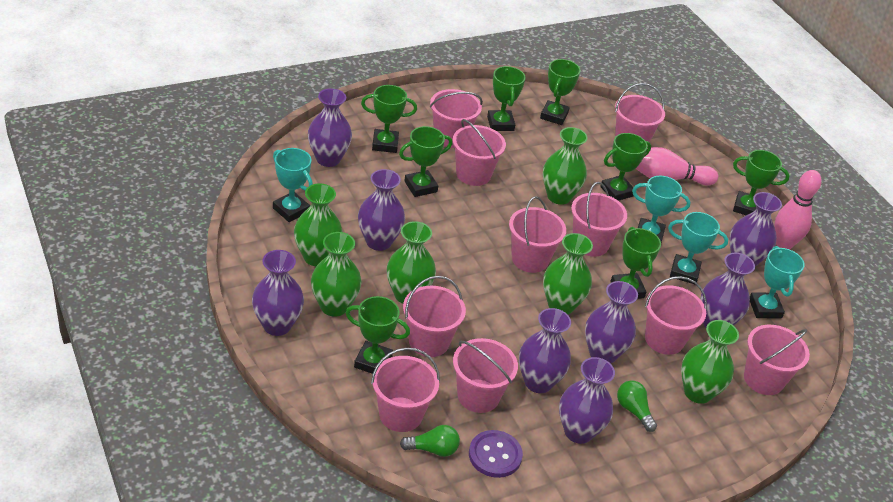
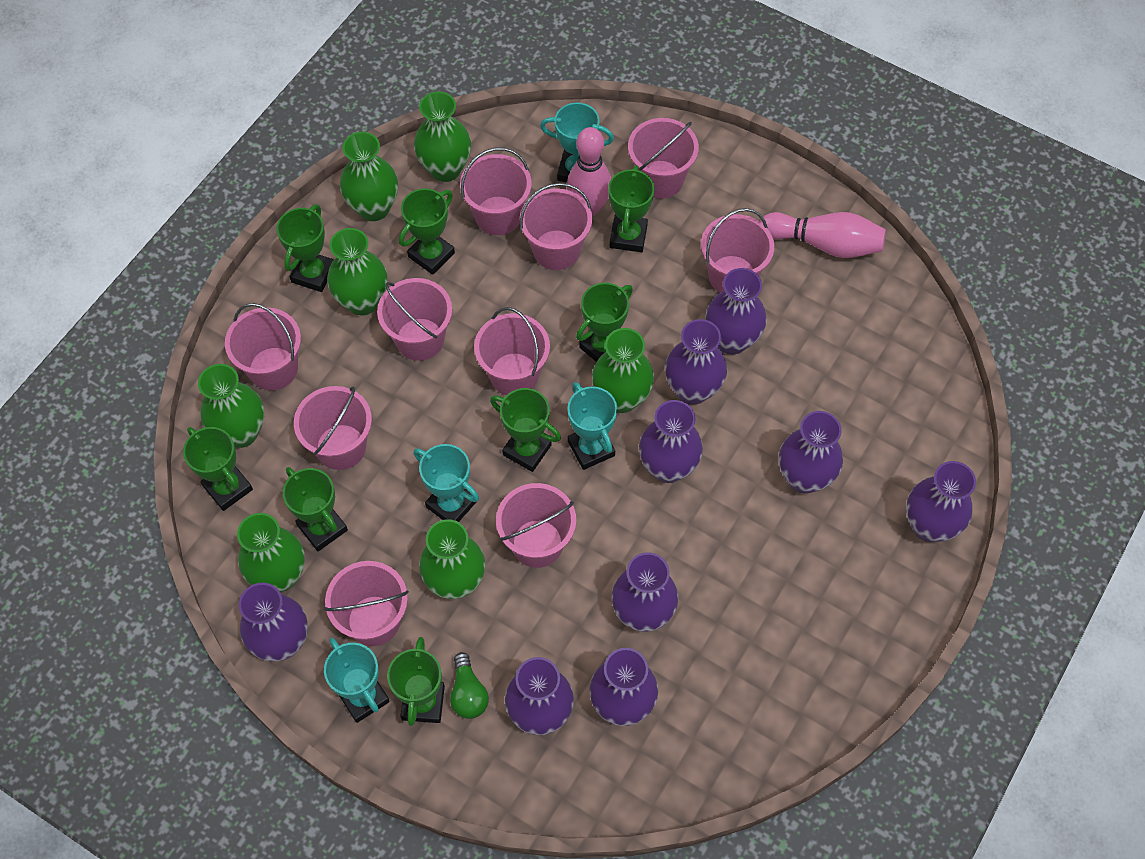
green light bulb: 2 -> 1
green vase: 6 -> 7
purple button: 1 -> 0
purple vase: 8 -> 9

